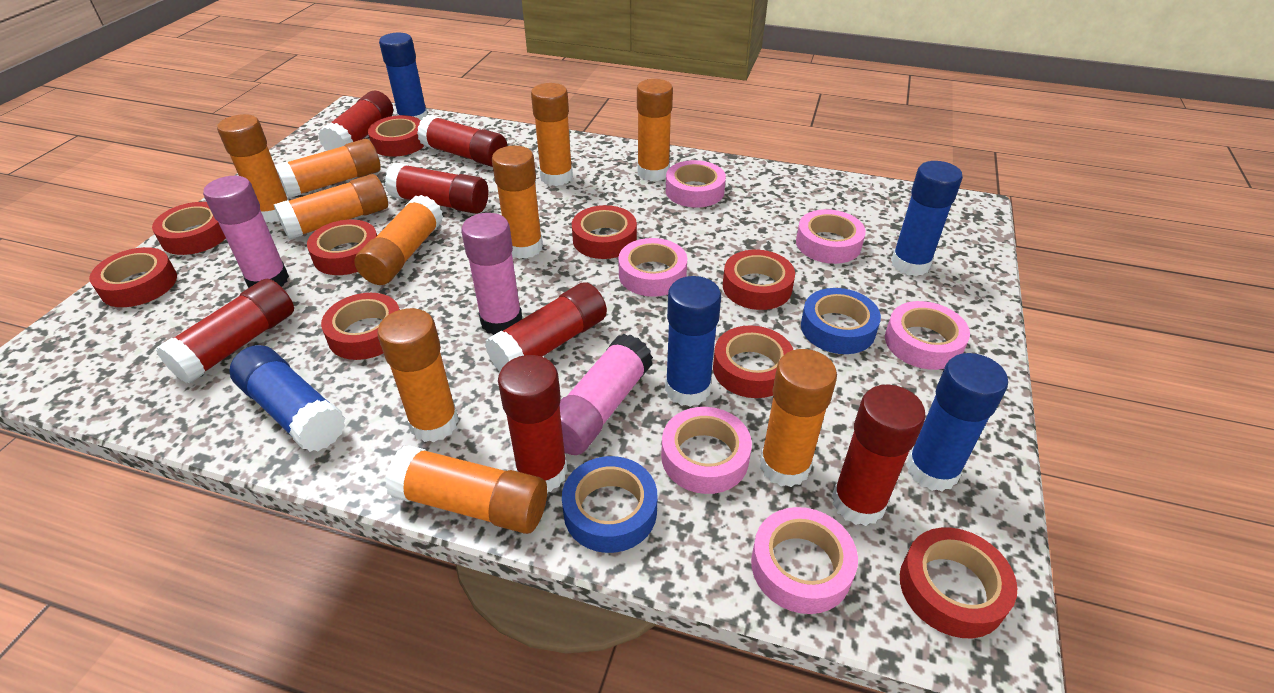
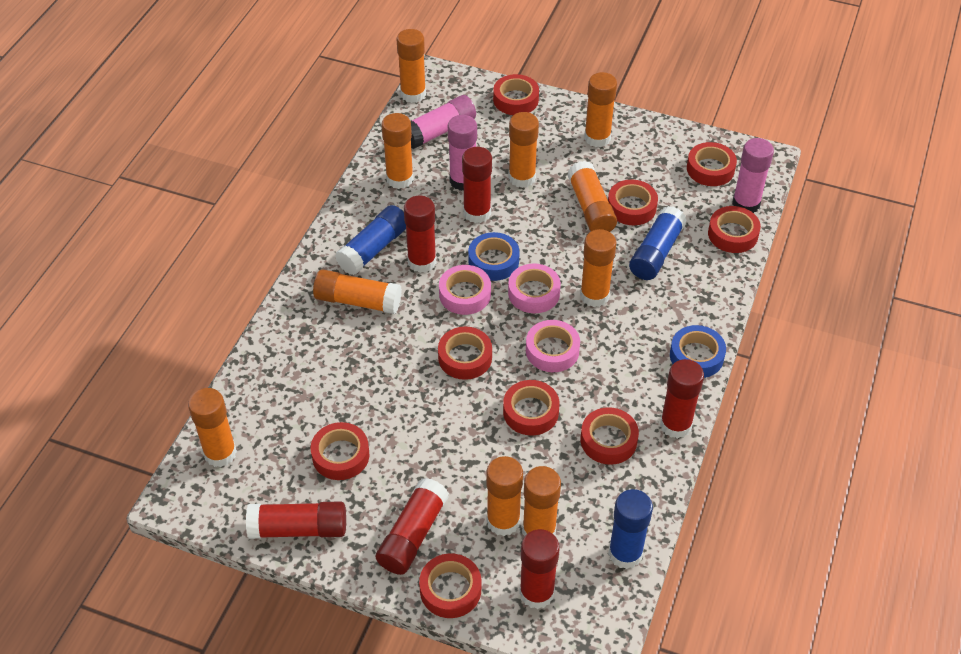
blue glue stick: 5 -> 3
pink tape: 6 -> 3
red glue stick: 7 -> 6

